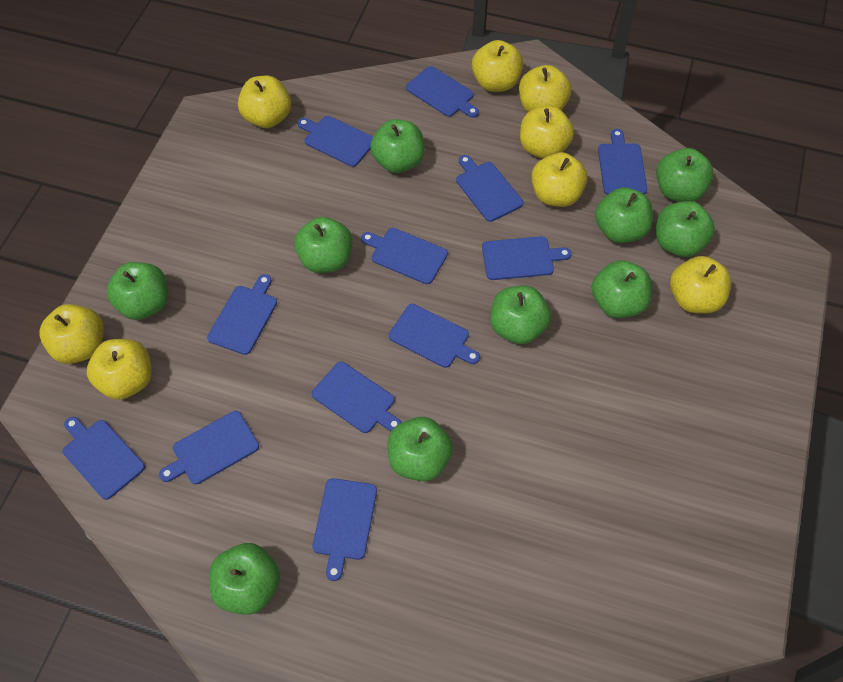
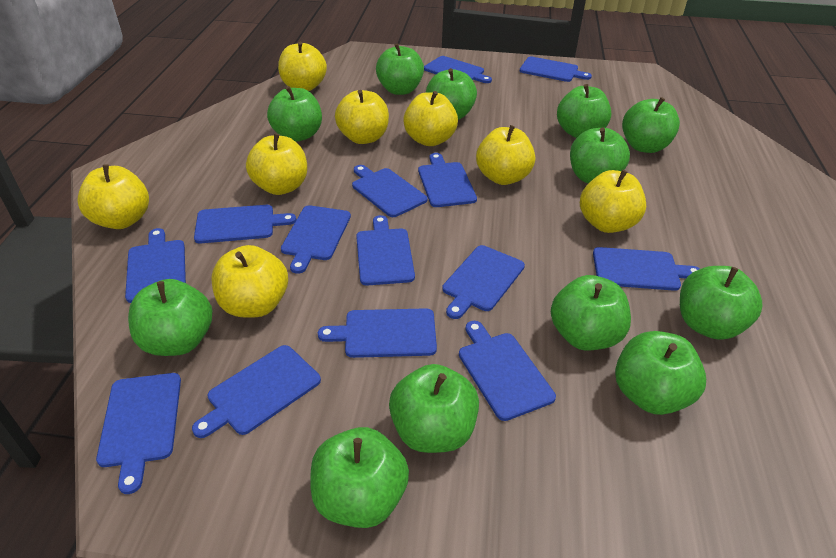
blue cutting board: 12 -> 14
green apple: 10 -> 12

